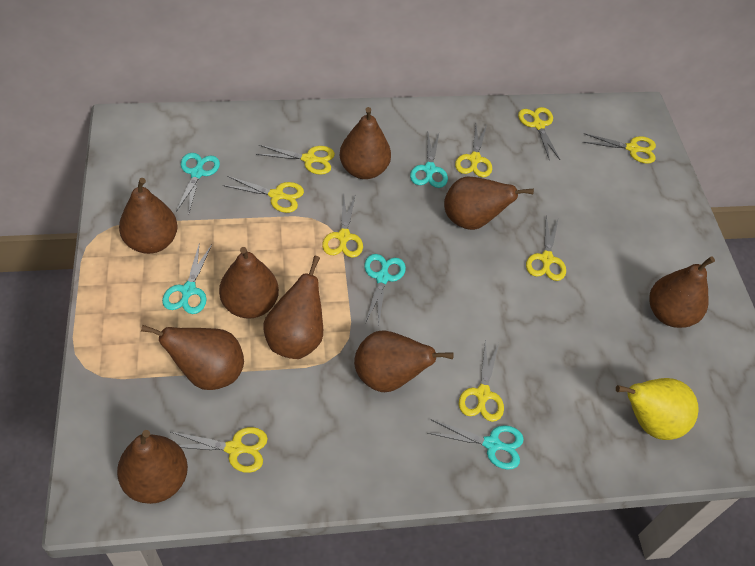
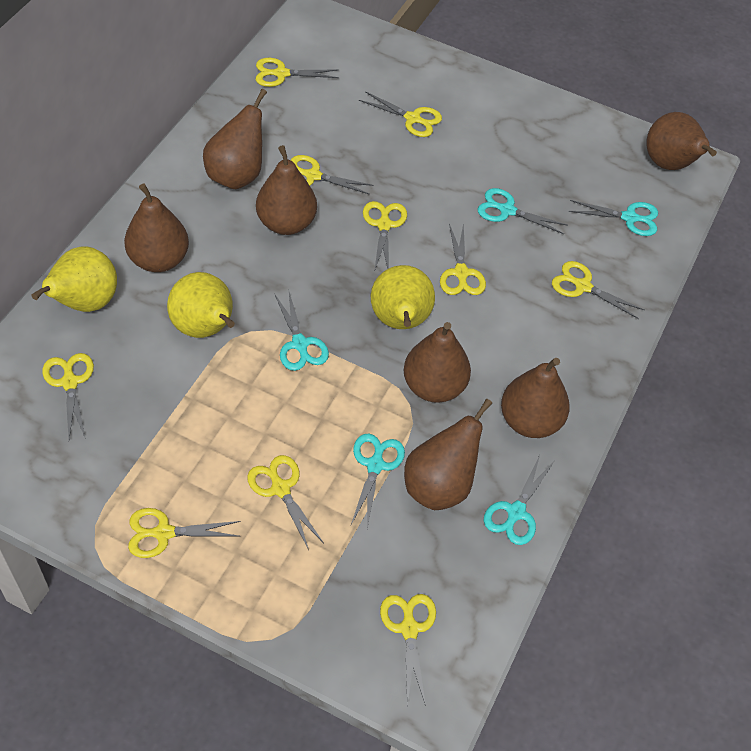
brown pear: 9 -> 7
yellow pear: 1 -> 3
yellow scissors: 9 -> 10

